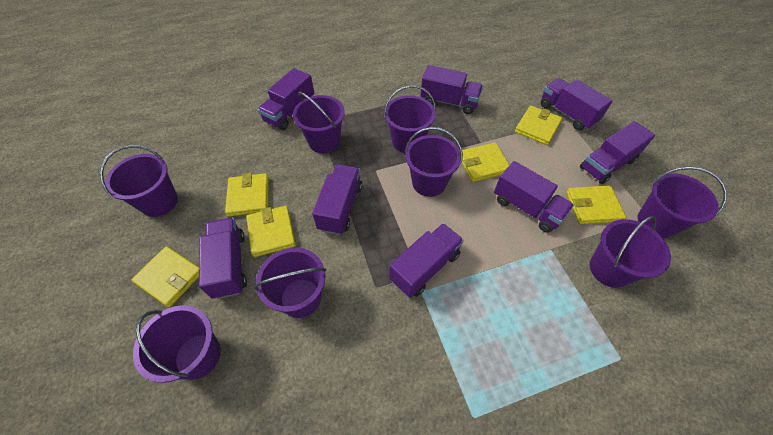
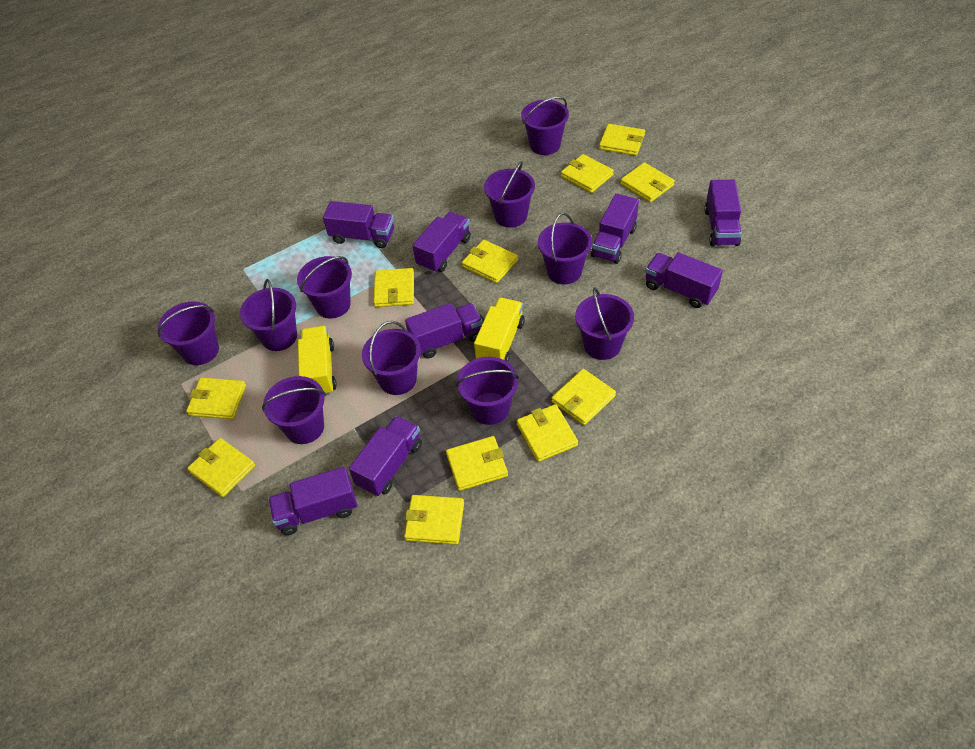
purple bucket: 8 -> 10
yellow truck: 0 -> 2
yellow wallet: 6 -> 11

